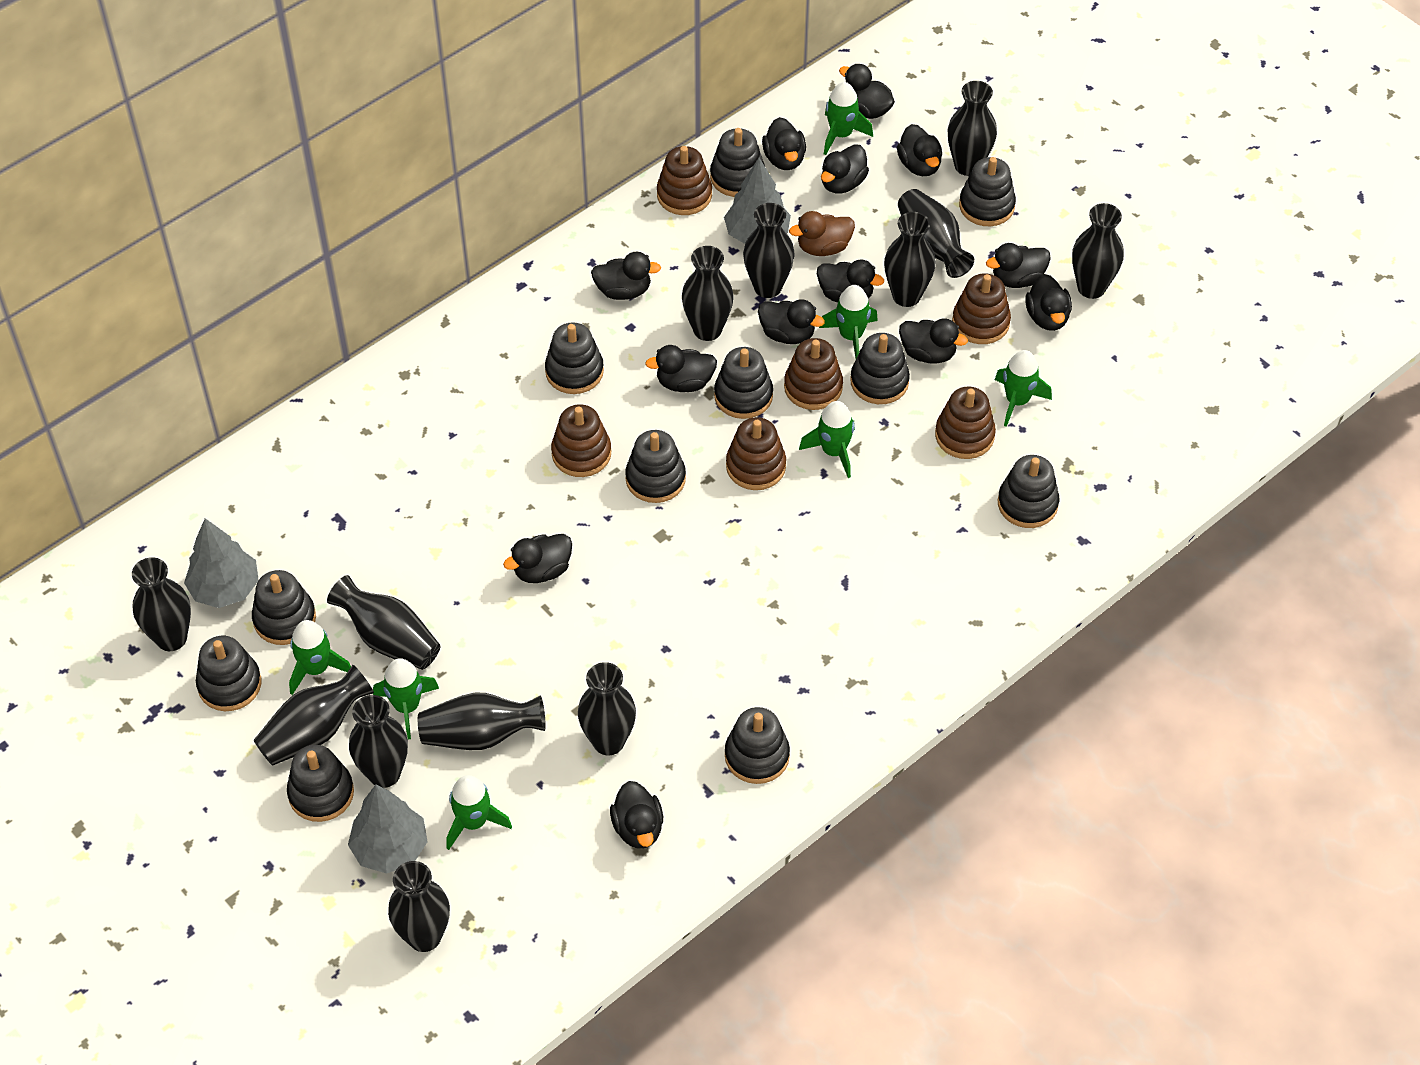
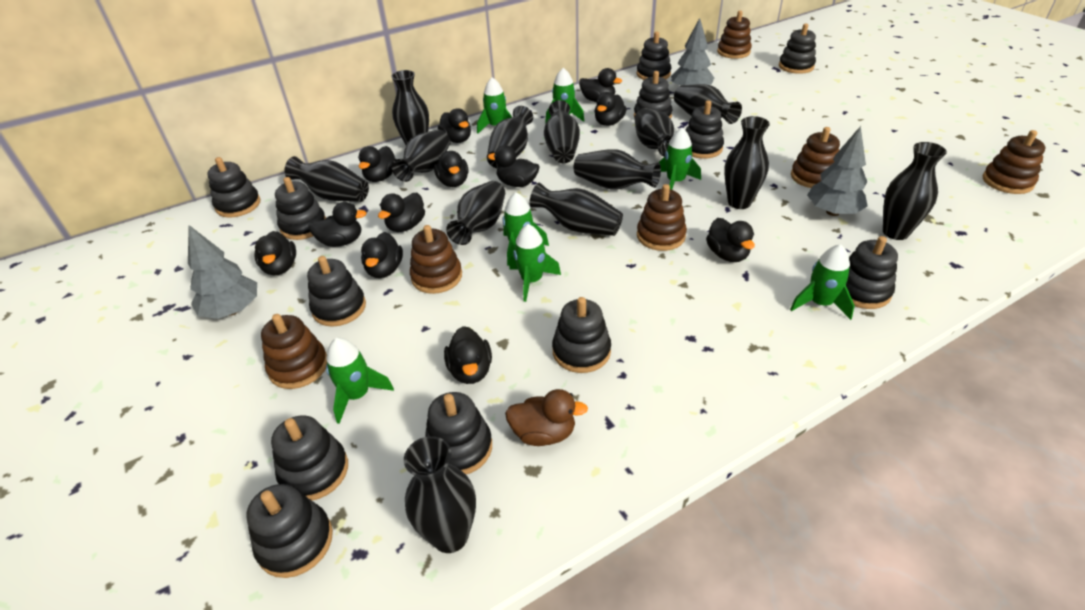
black duck: 13 -> 12
black stacking toy: 11 -> 12

